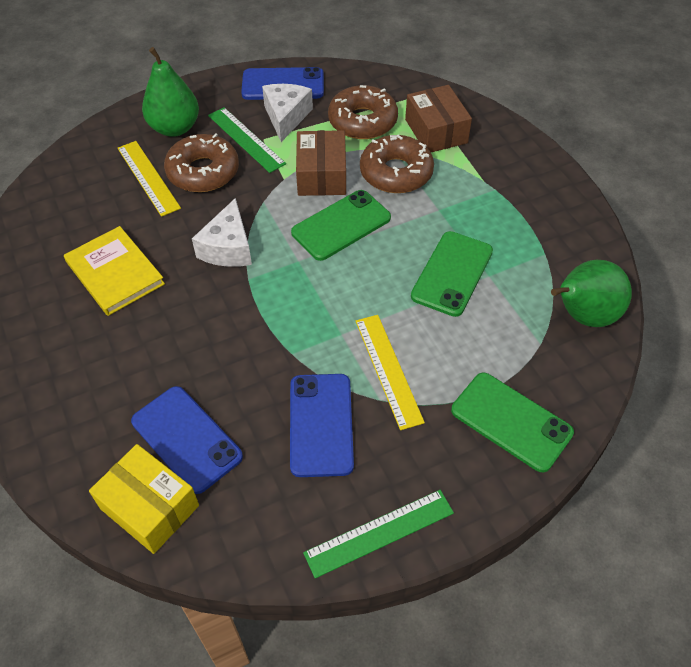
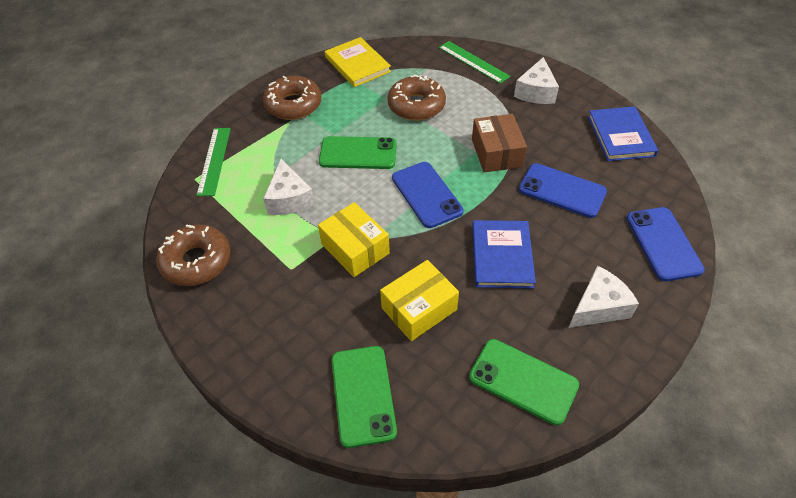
blue book: 0 -> 2
brown box: 2 -> 1
green pear: 2 -> 0
white cheese: 2 -> 3
yellow box: 1 -> 2
yellow ruler: 2 -> 0

